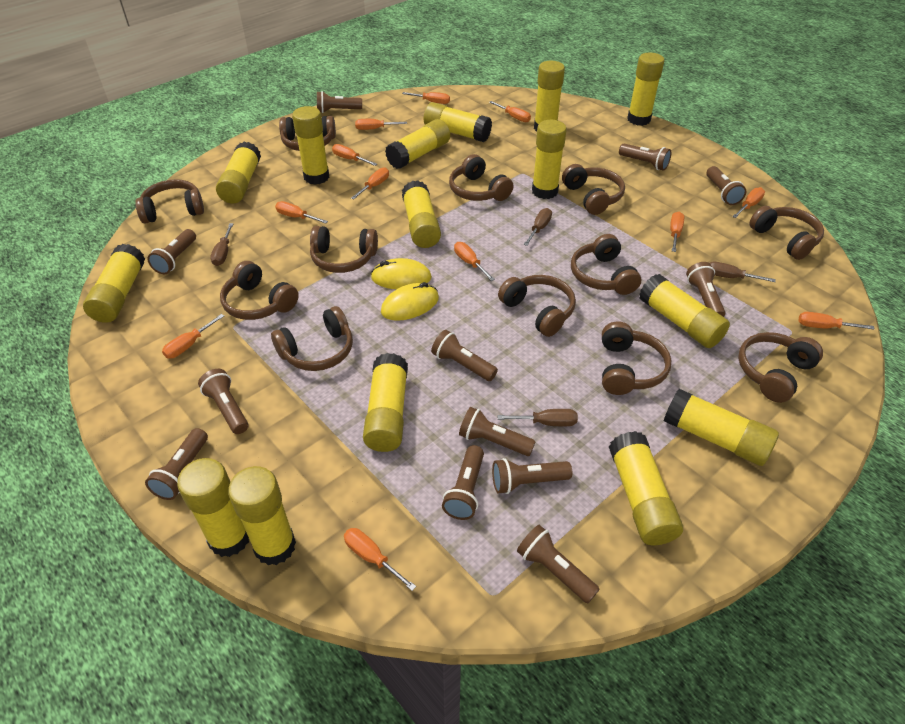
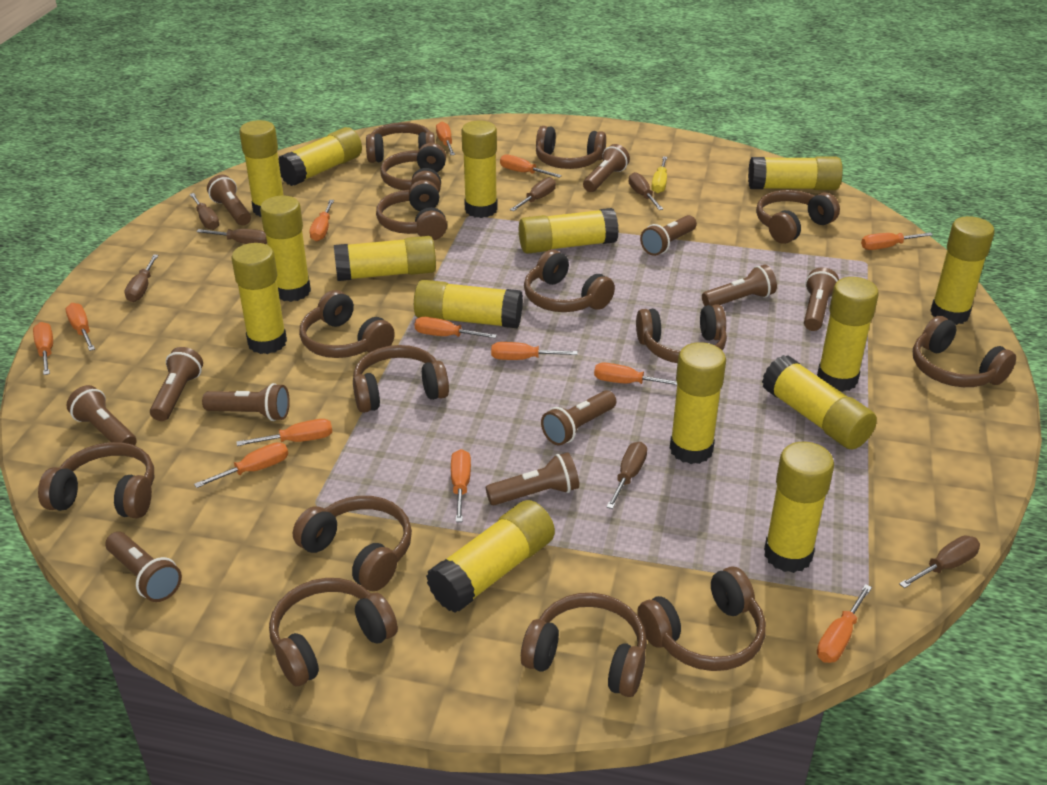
brown flashlight: 12 -> 11
brown headphones: 12 -> 15
brown screwdriver: 4 -> 7
orange screwdriver: 12 -> 13
yellow mouse: 2 -> 0
yellow screwdriver: 0 -> 1

